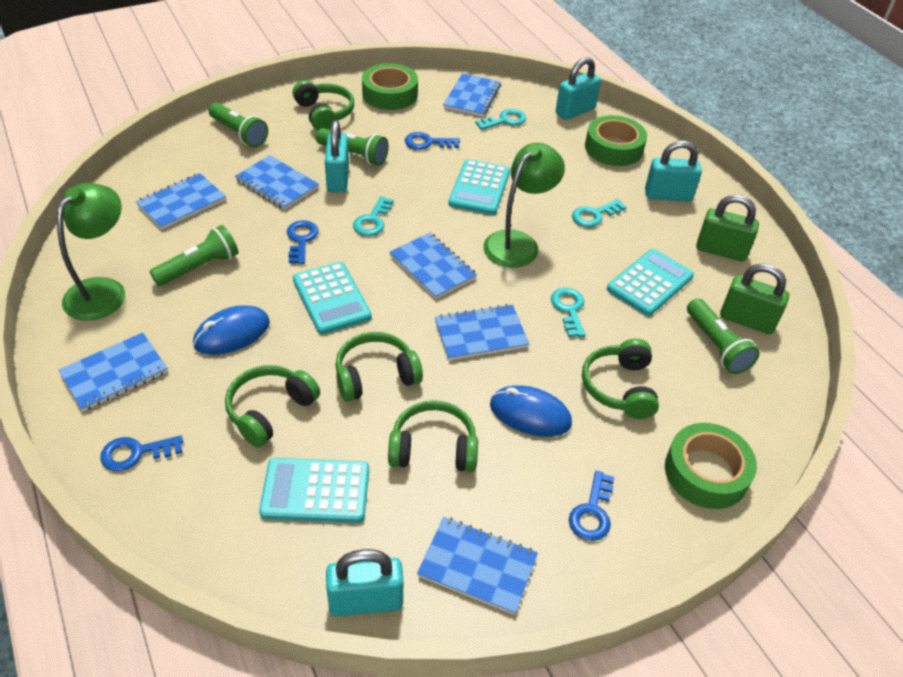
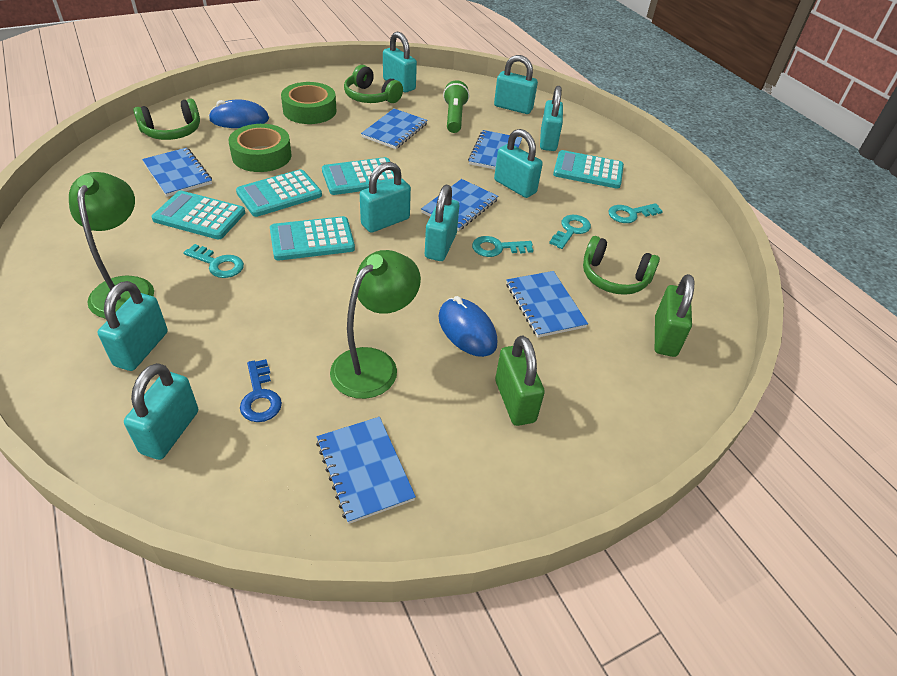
blue key: 4 -> 1
blue notebook: 7 -> 6
green flashlight: 4 -> 1
green headphones: 5 -> 3
green tape: 3 -> 2
turquoise calculator: 4 -> 5
turquoise padlock: 4 -> 8

